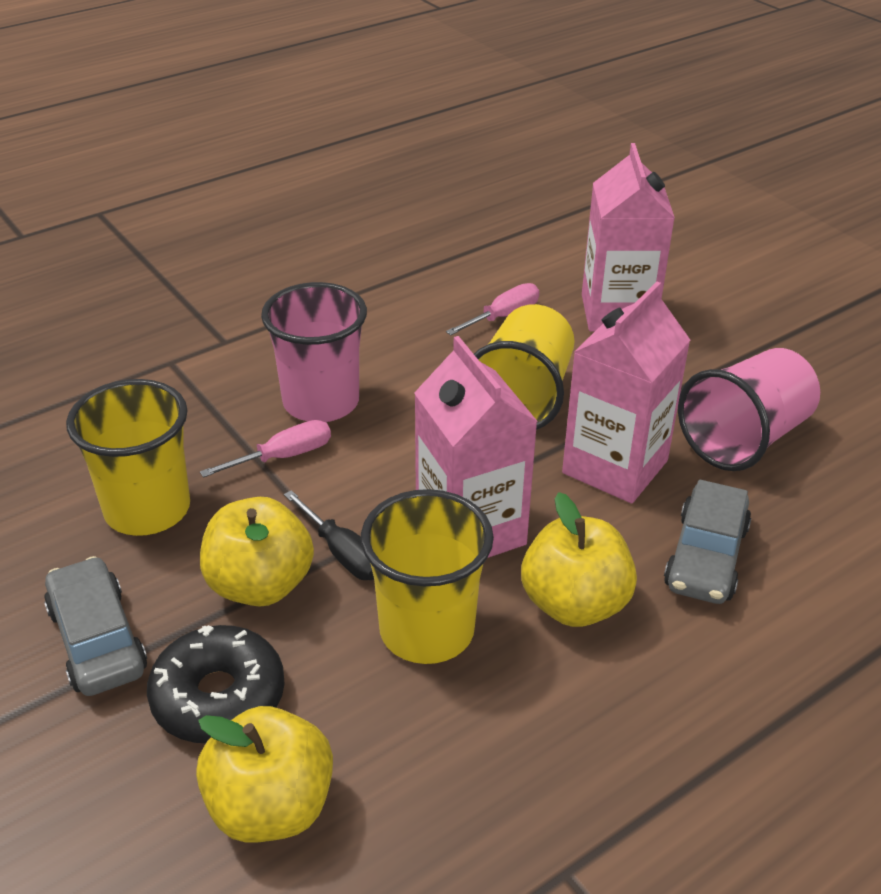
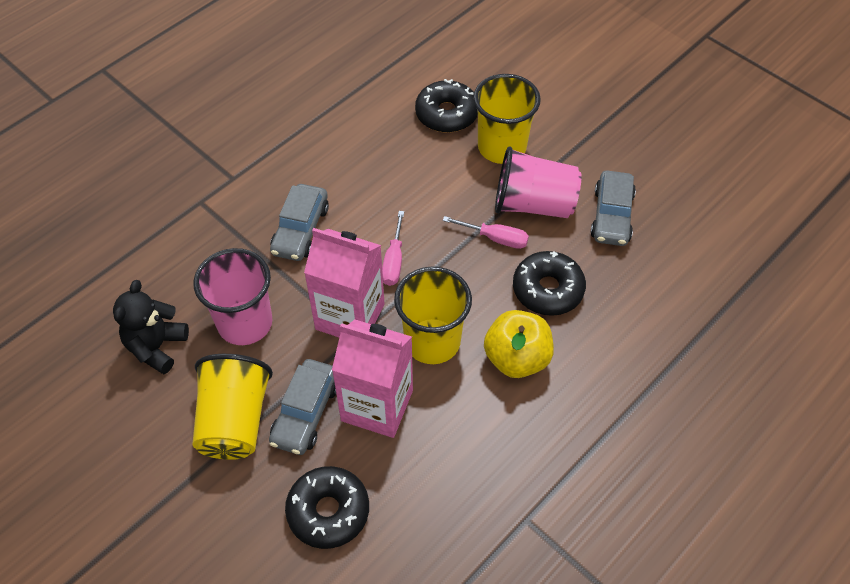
black donut: 1 -> 3
black screwdriver: 1 -> 0
black teddy bear: 0 -> 1
grey car: 2 -> 3
pink carton: 3 -> 2
yellow apple: 3 -> 1

